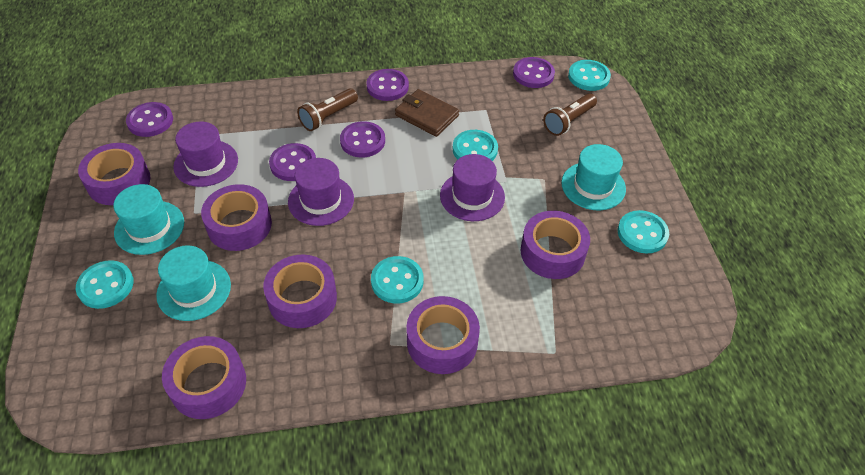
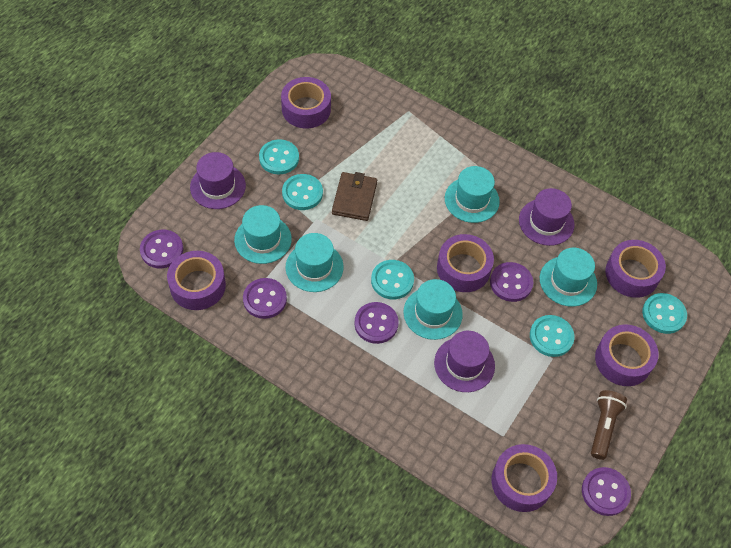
brown flashlight: 2 -> 1
turquoise hat: 3 -> 5

